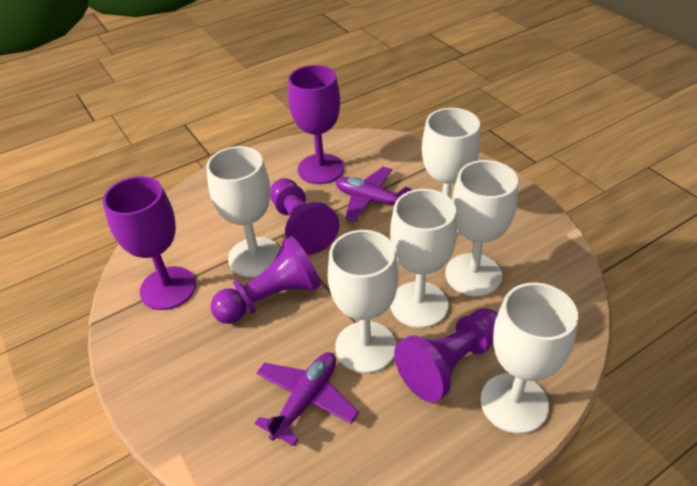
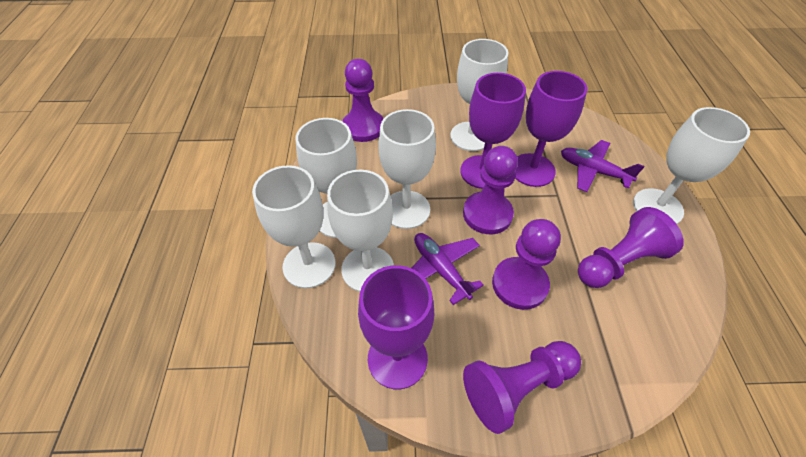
purple goblet: 2 -> 3
purple pawn: 3 -> 5

